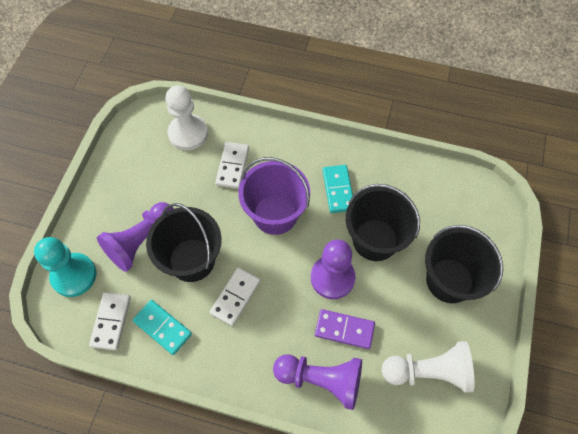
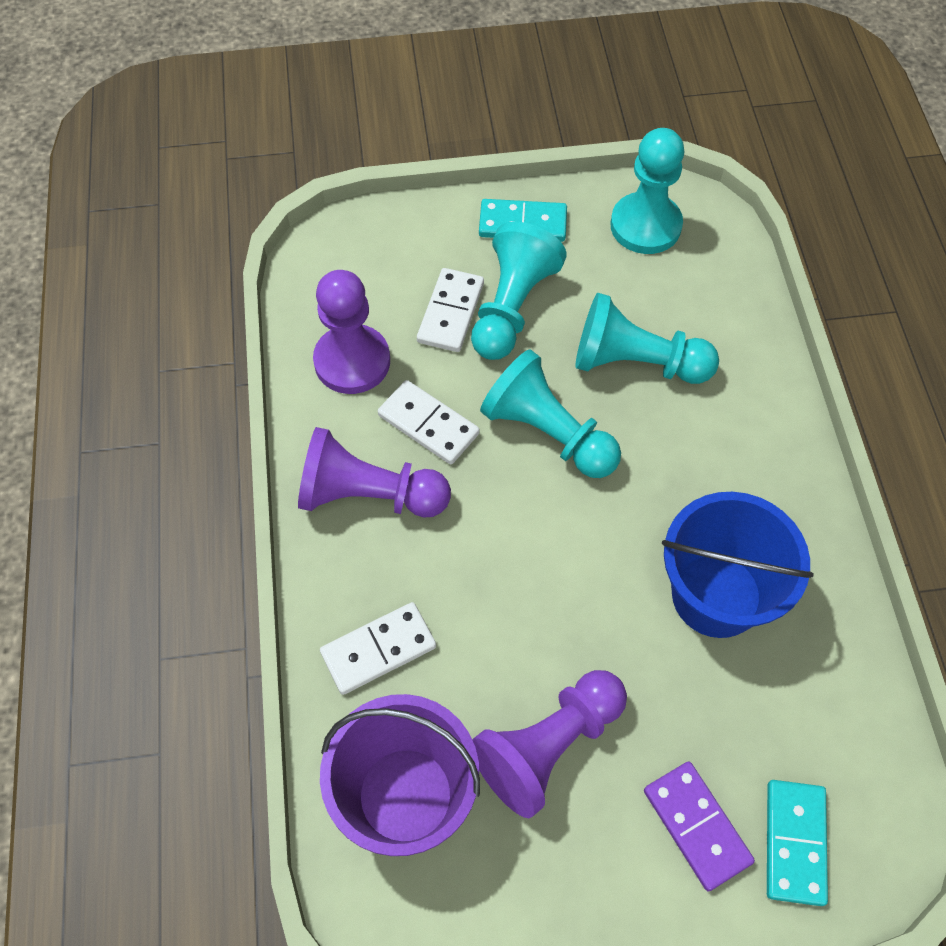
black bucket: 3 -> 0
blue bucket: 0 -> 1
turquoise pawn: 1 -> 4
white pawn: 2 -> 0

